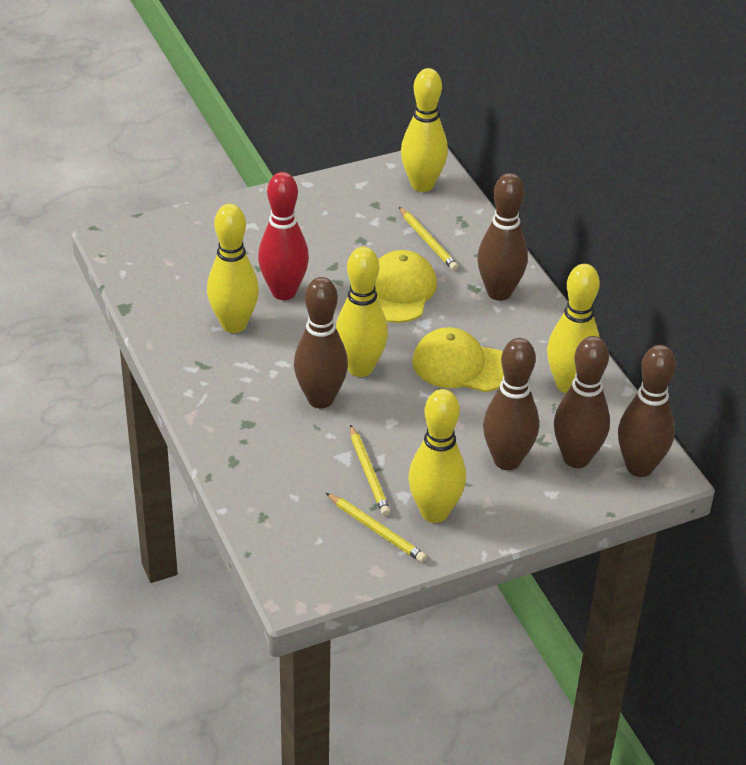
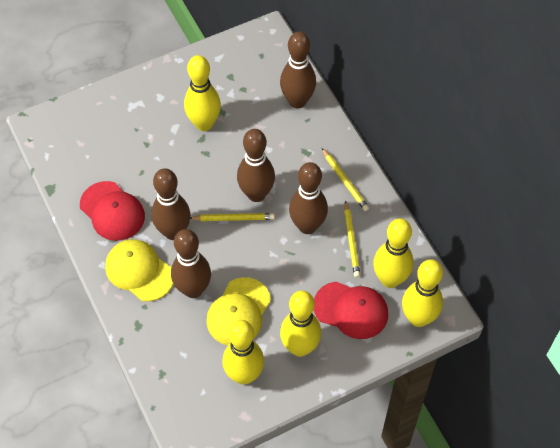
red bowling pin: 1 -> 0
red cap: 0 -> 2

